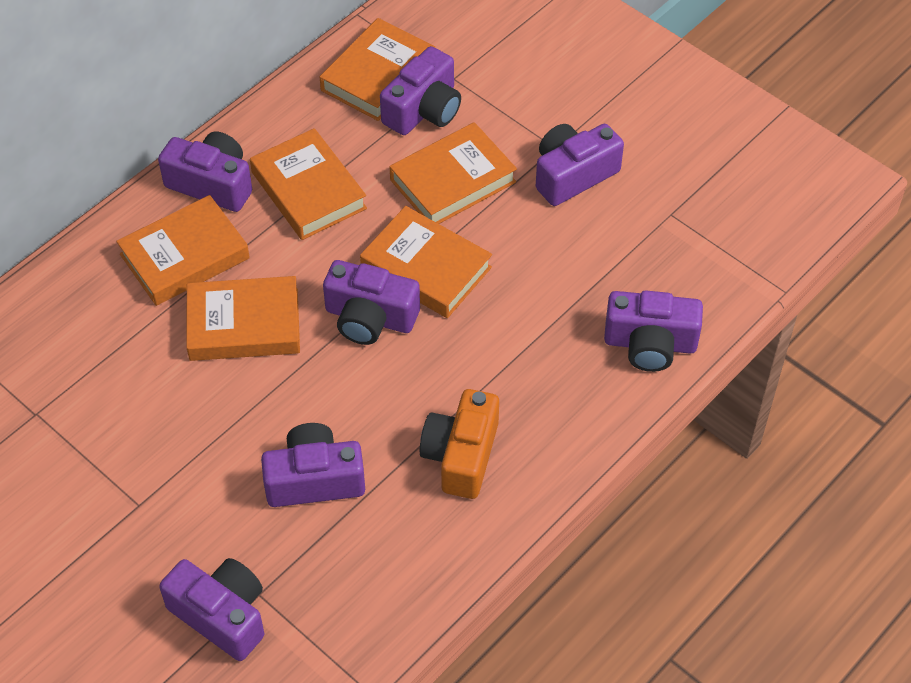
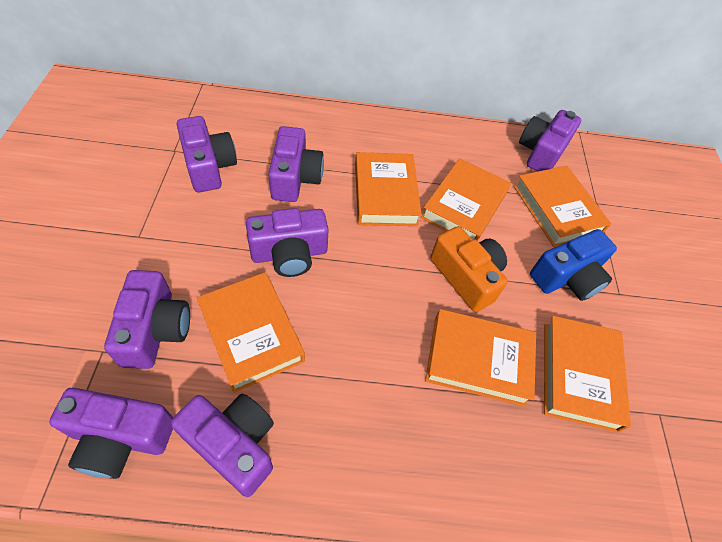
blue camera: 0 -> 1

